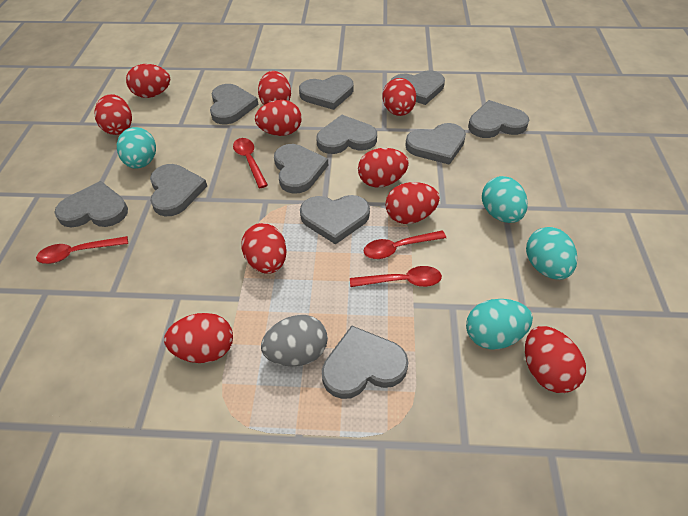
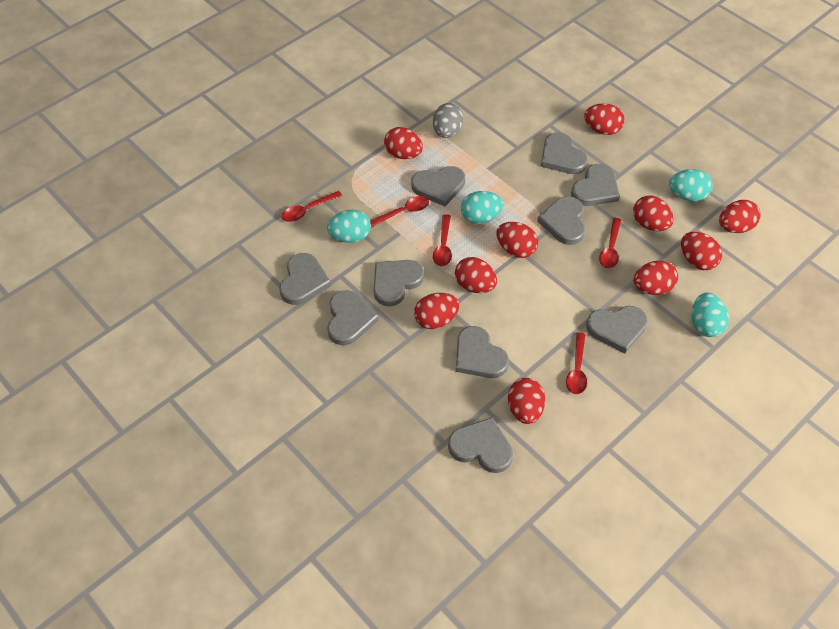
grey heart: 11 -> 10
red spoon: 4 -> 5

